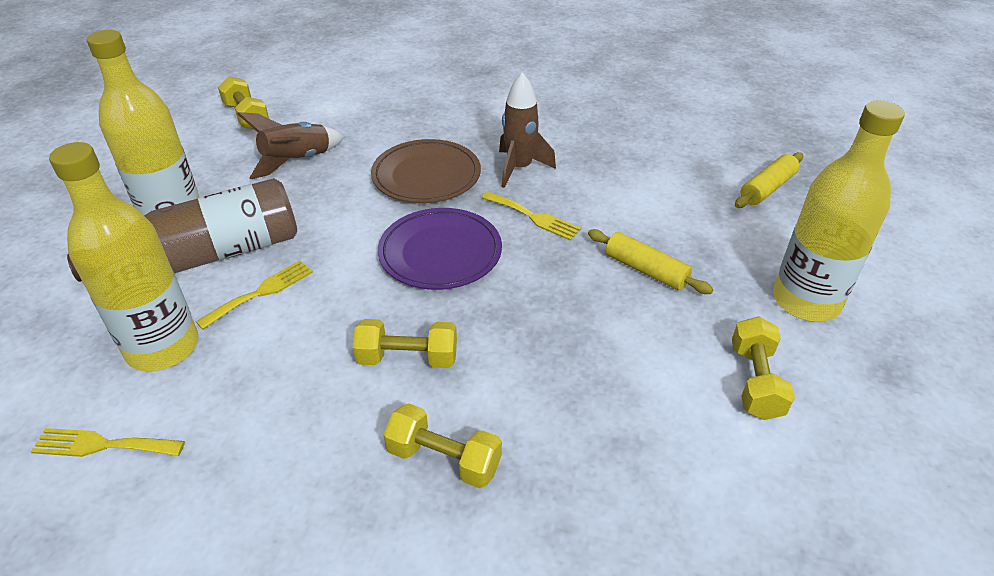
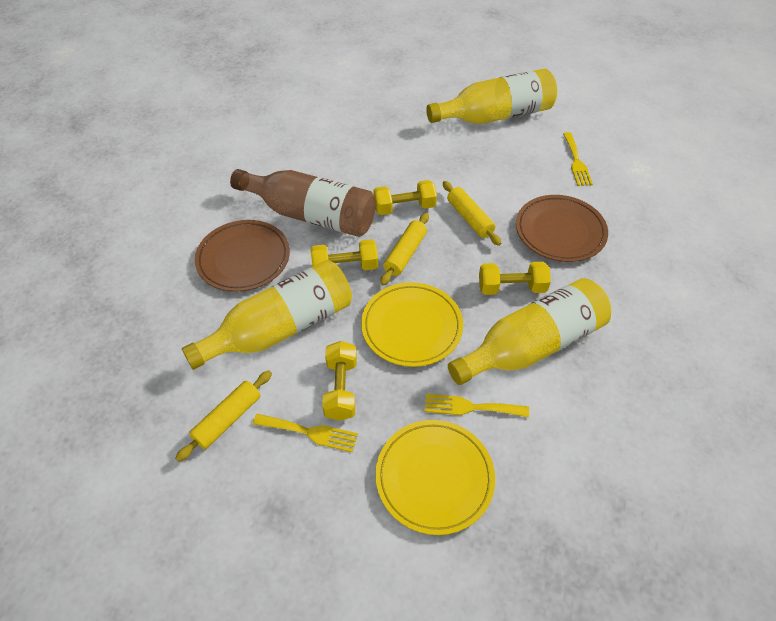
brown plate: 1 -> 2
brown rocket: 2 -> 0
purple plate: 1 -> 0
yellow plate: 0 -> 2
yellow rolling pin: 2 -> 3

